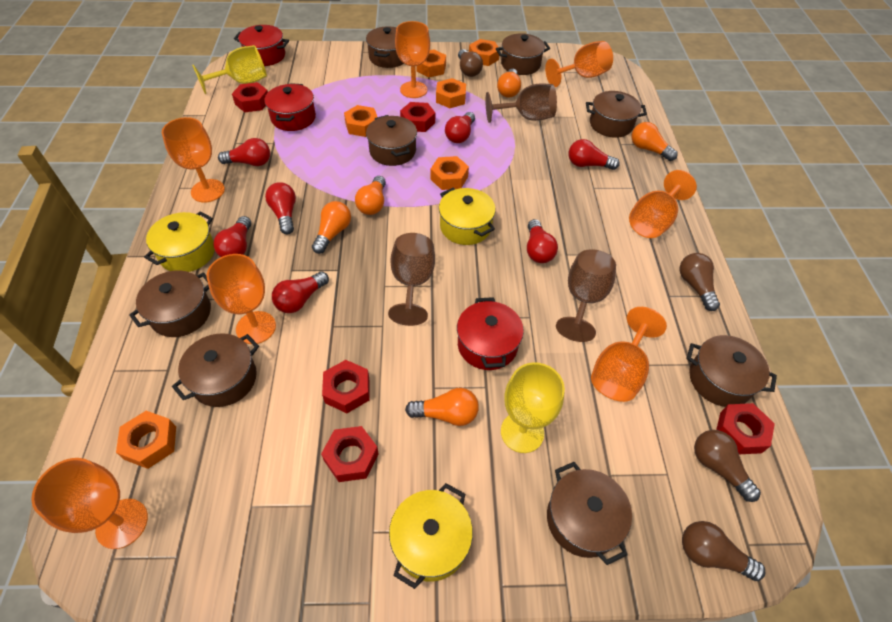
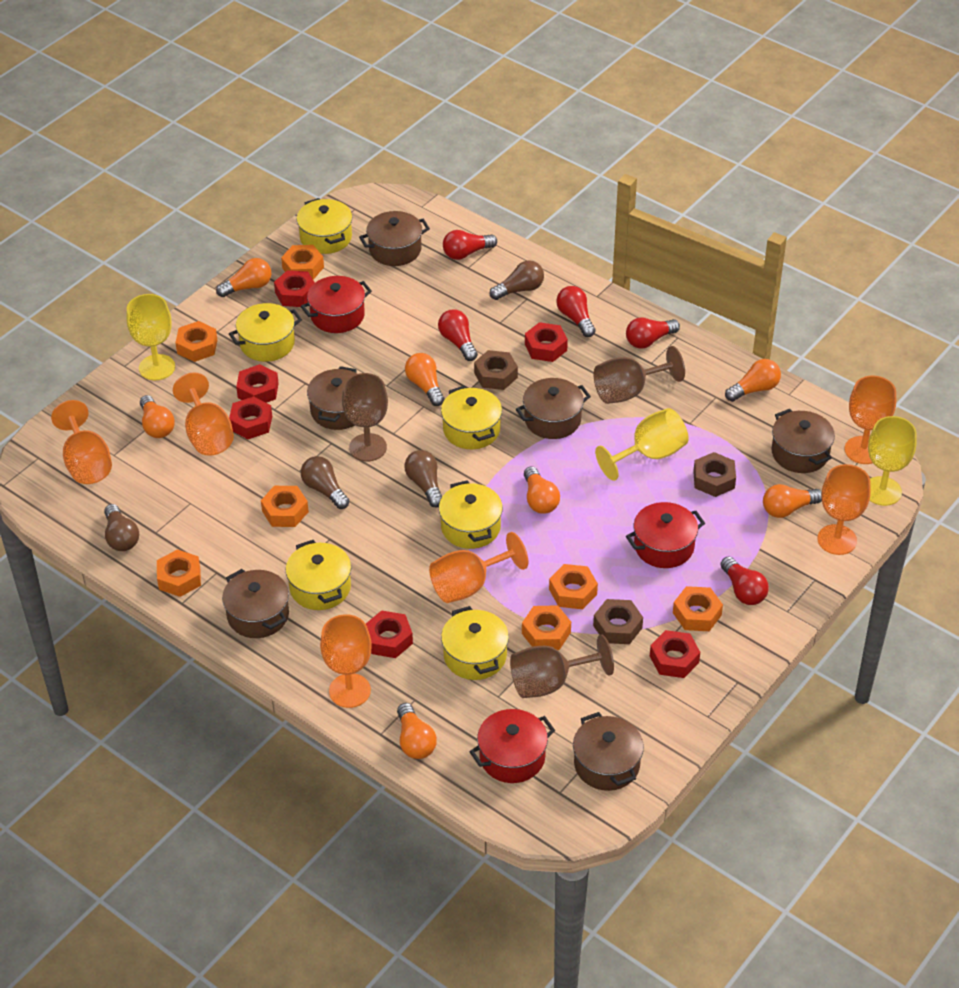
brown nut: 0 -> 3
brown pot: 8 -> 6
orange goblet: 7 -> 6
orange light bulb: 5 -> 7
orange nut: 6 -> 7
red light bulb: 7 -> 5
red nut: 5 -> 6
yellow goblet: 2 -> 3
yellow pot: 3 -> 6

